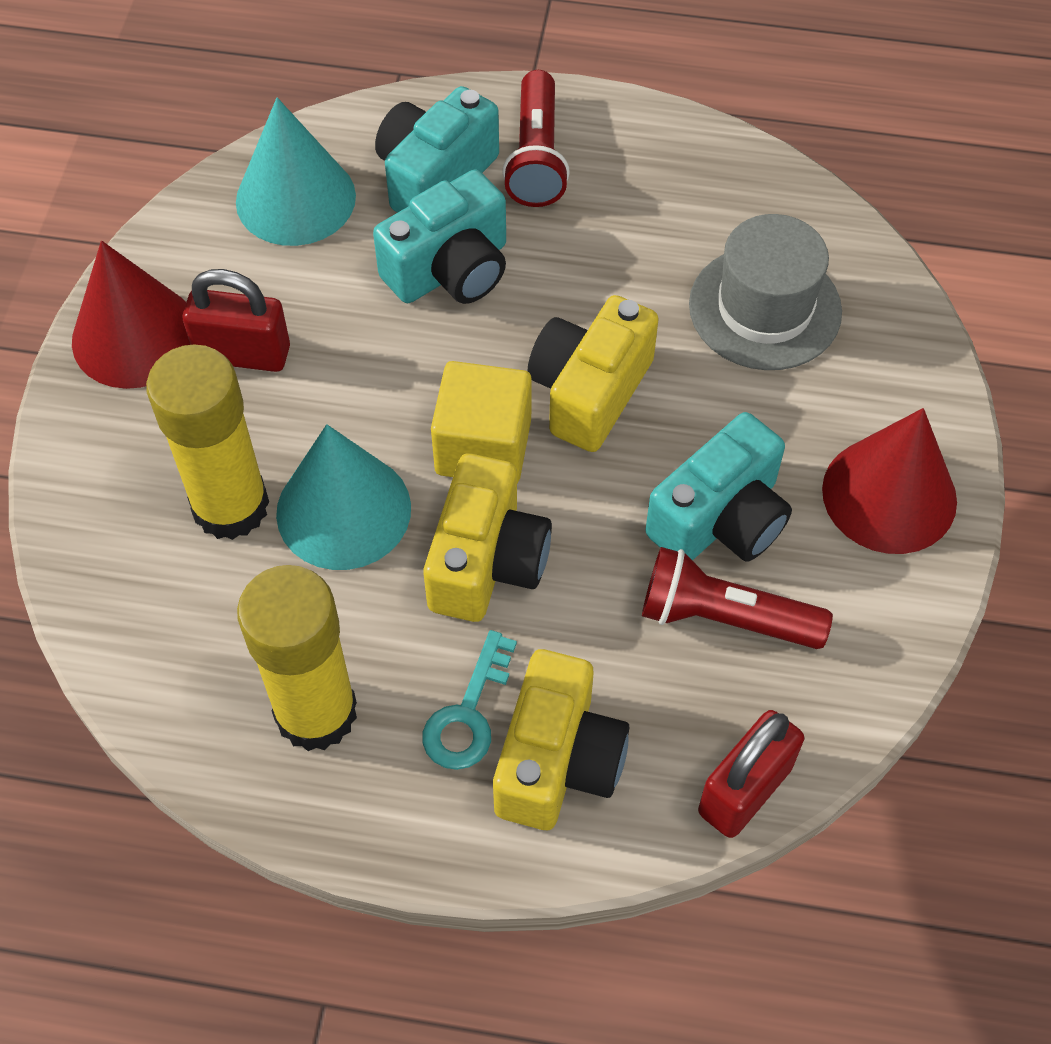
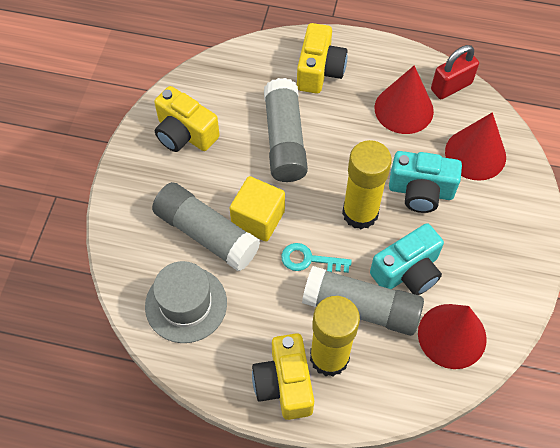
grey glue stick: 0 -> 3
red cone: 2 -> 3
red flashlight: 2 -> 0
red padlock: 2 -> 1
turquoise camera: 3 -> 2
turquoise cone: 2 -> 0

